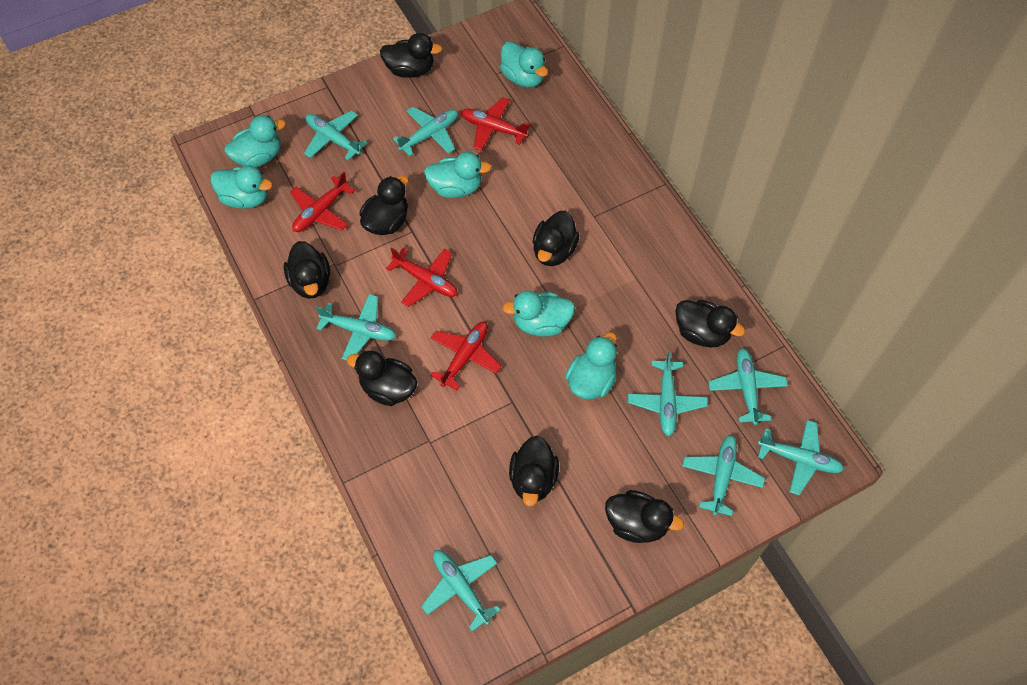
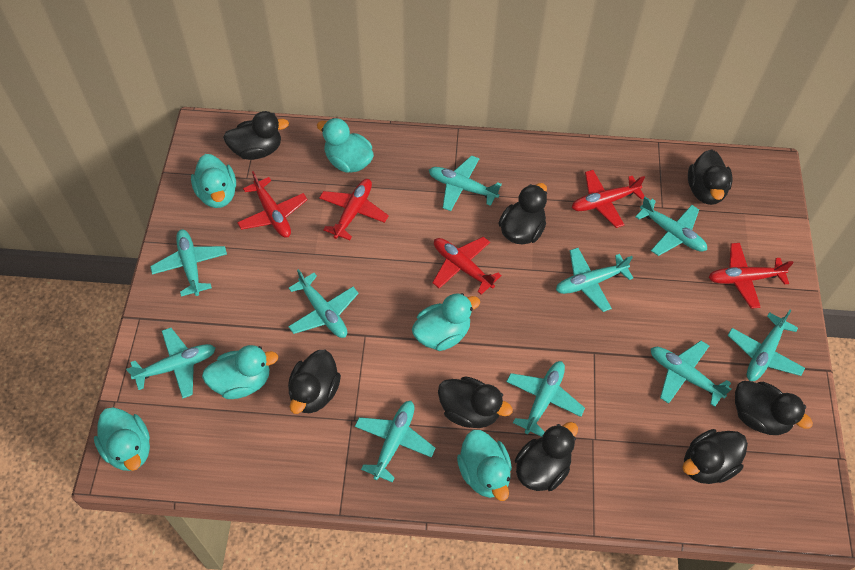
red plane: 4 -> 5
turquoise plane: 8 -> 10

